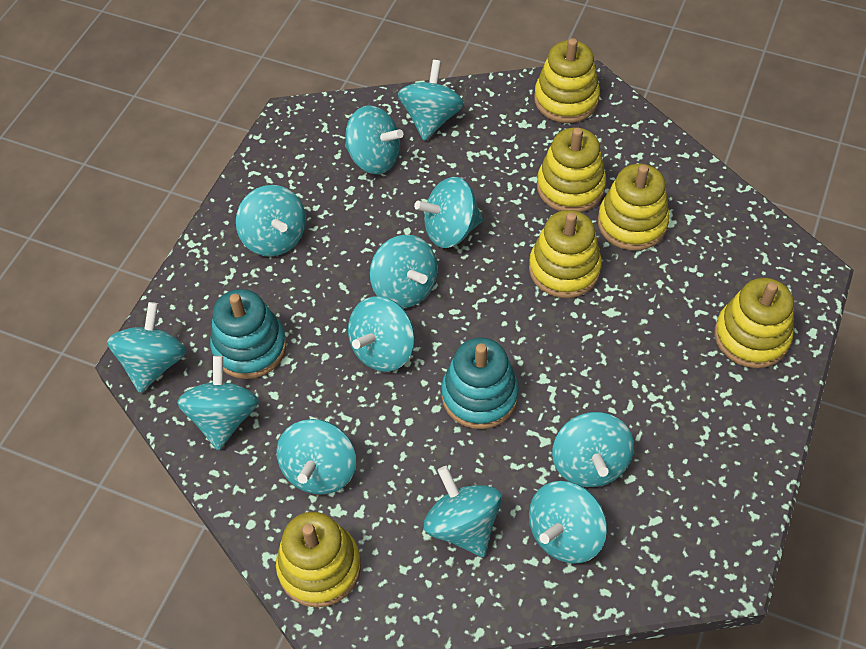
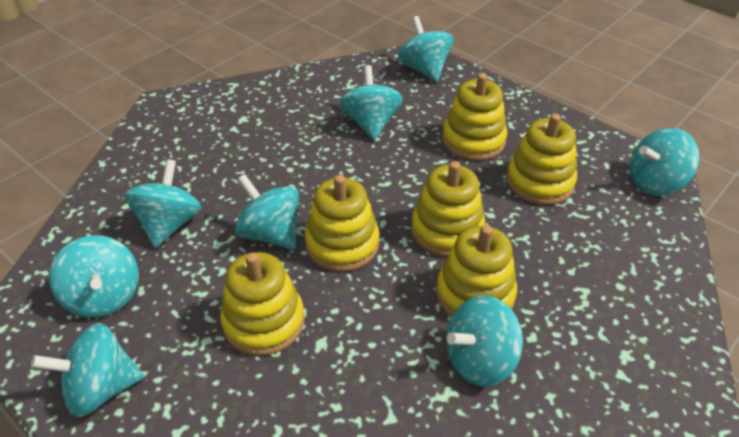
turquoise spinning top: 12 -> 8
turquoise stacking toy: 2 -> 0

